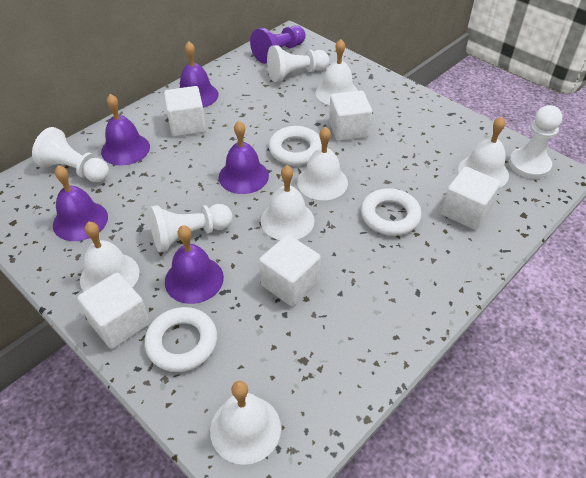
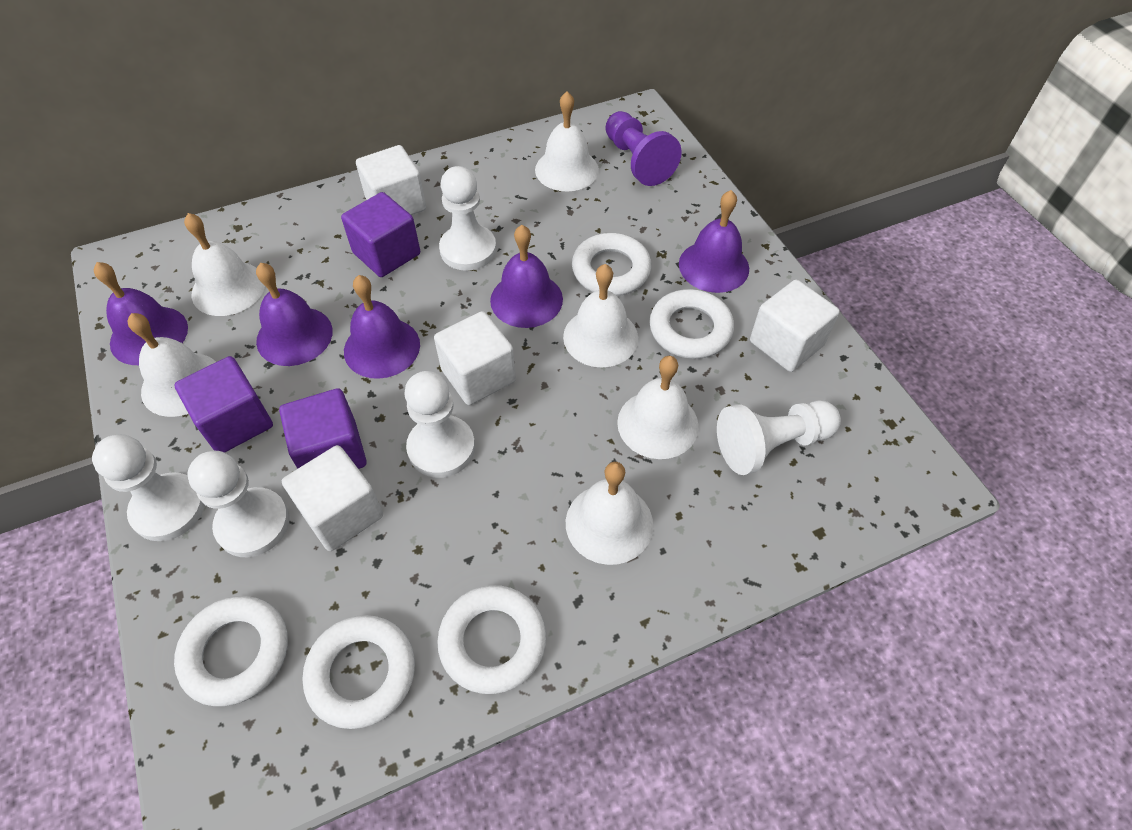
purple cube: 0 -> 3
white cube: 5 -> 4
white pawn: 4 -> 5
white ring: 3 -> 5

